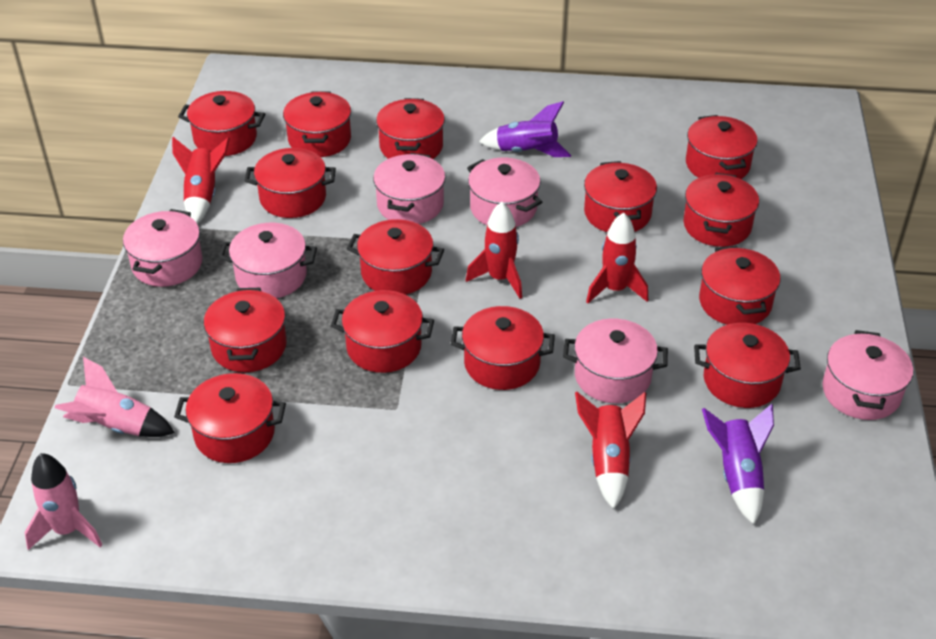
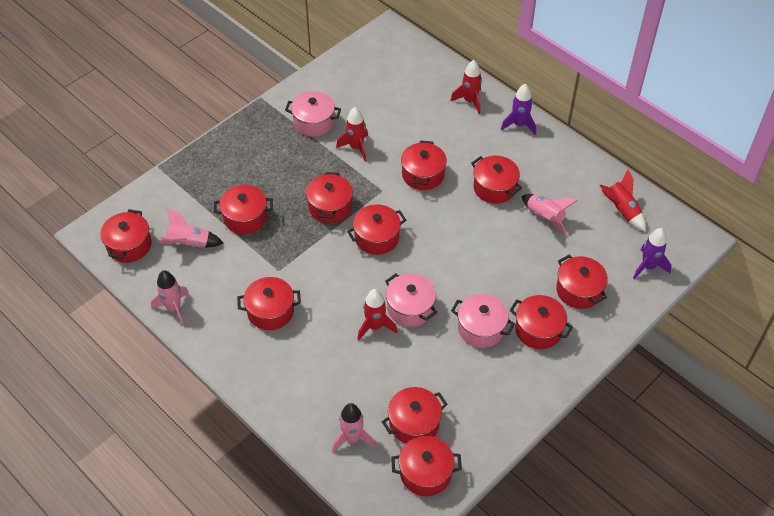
pink pot: 6 -> 3
pink rocket: 2 -> 4
red pot: 14 -> 11

